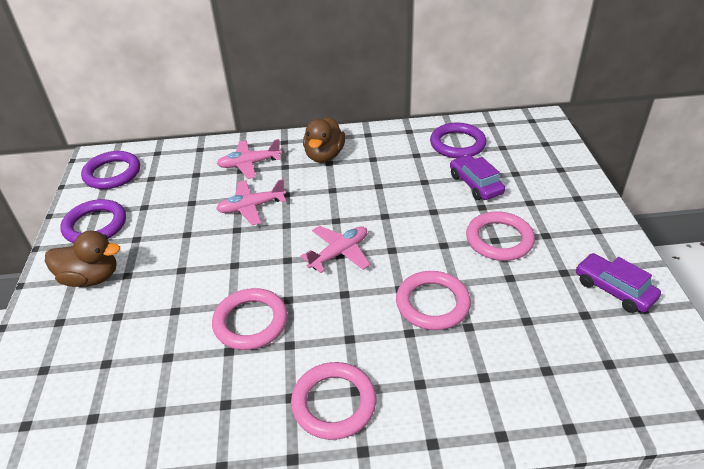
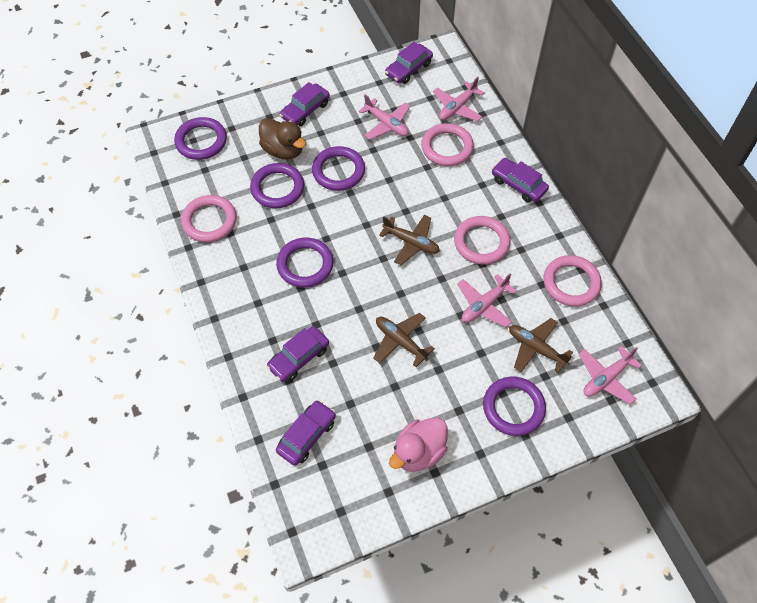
brown duck: 2 -> 1
brown plane: 0 -> 3
pink duck: 0 -> 1
pink plane: 3 -> 4
purple car: 2 -> 5
purple ring: 3 -> 5

